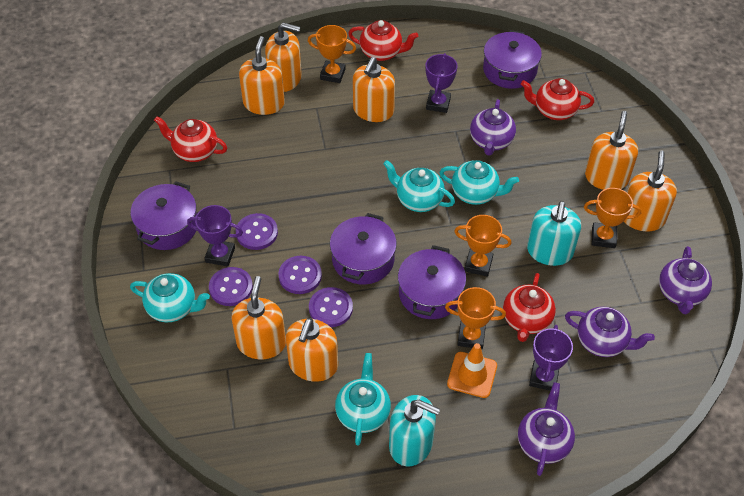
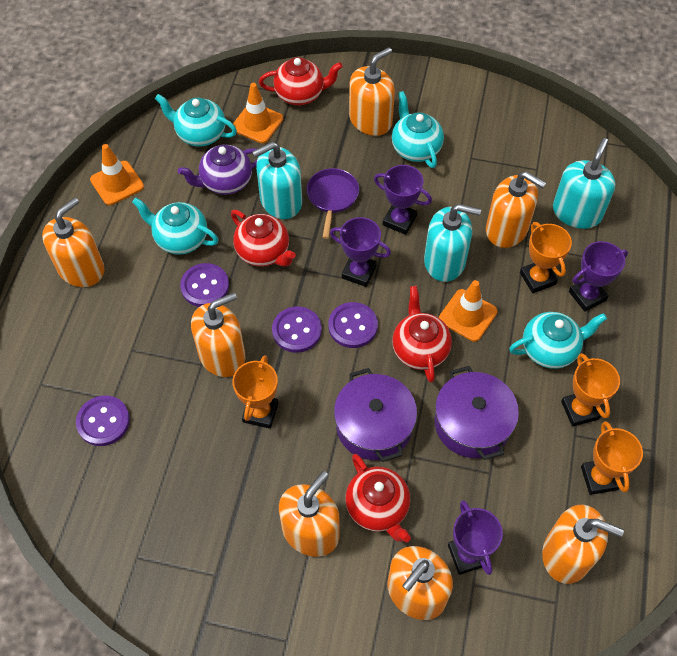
orange traffic cone: 1 -> 3
purple pan: 0 -> 1
purple pot: 4 -> 2
purple teapot: 4 -> 1
purple trophy: 3 -> 4
turquoise soap dispenser: 2 -> 3

